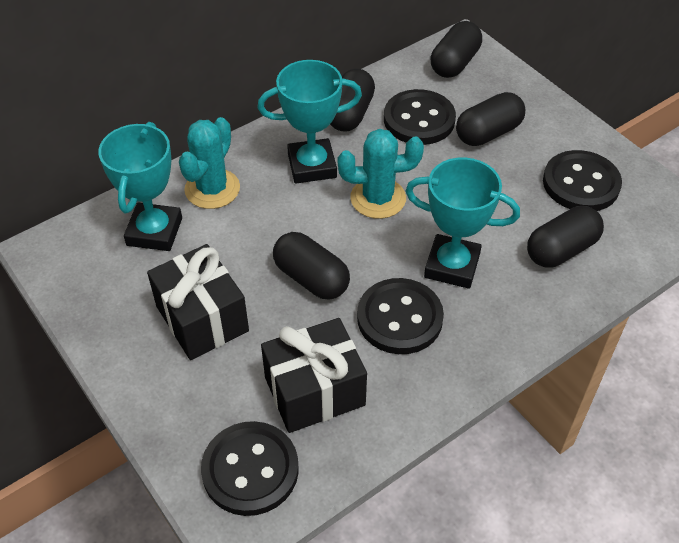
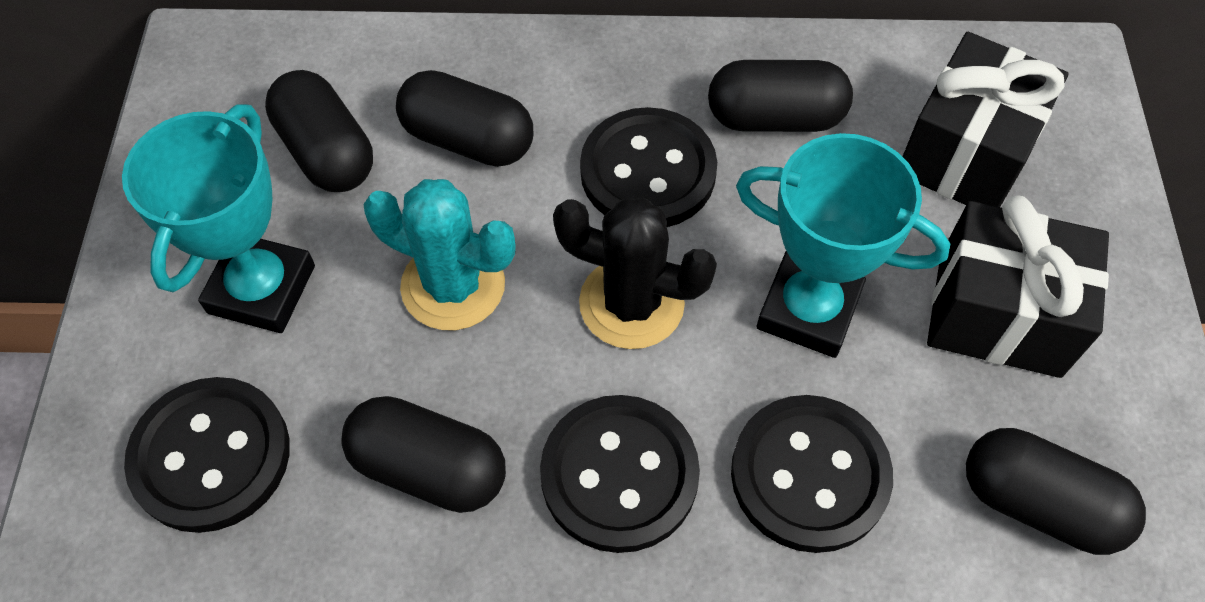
black cactus: 0 -> 1
turquoise cactus: 2 -> 1
turquoise trophy: 3 -> 2

